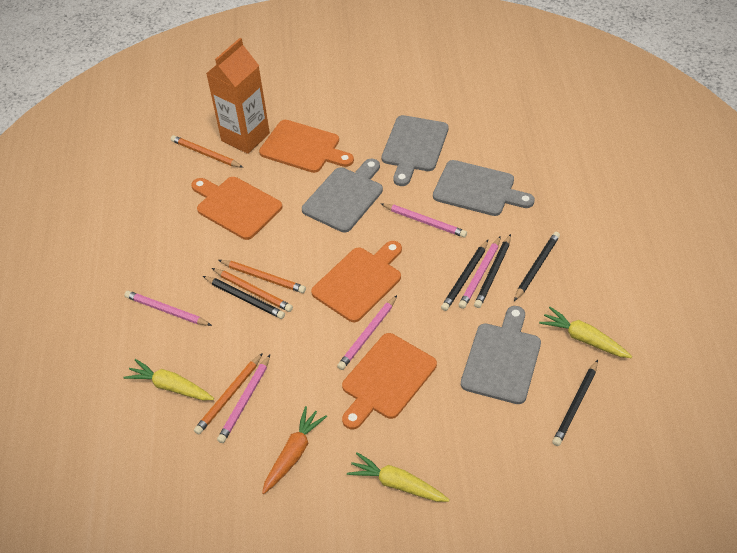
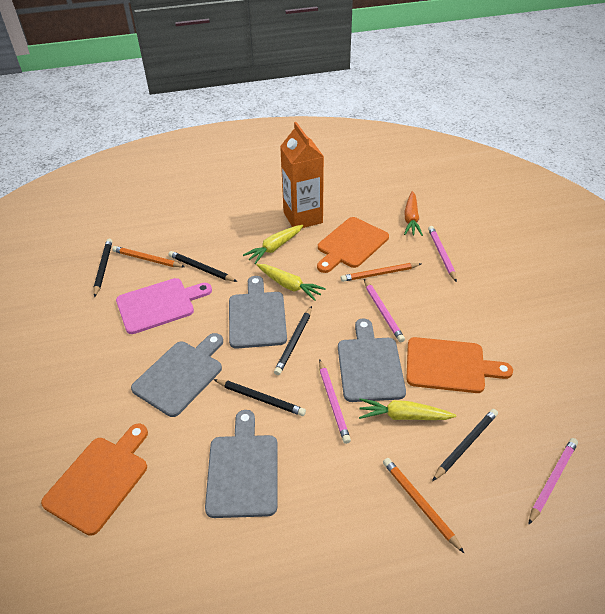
orange cutting board: 4 -> 3
orange pencil: 4 -> 3
pink cutting board: 0 -> 1
pink pencil: 5 -> 4

